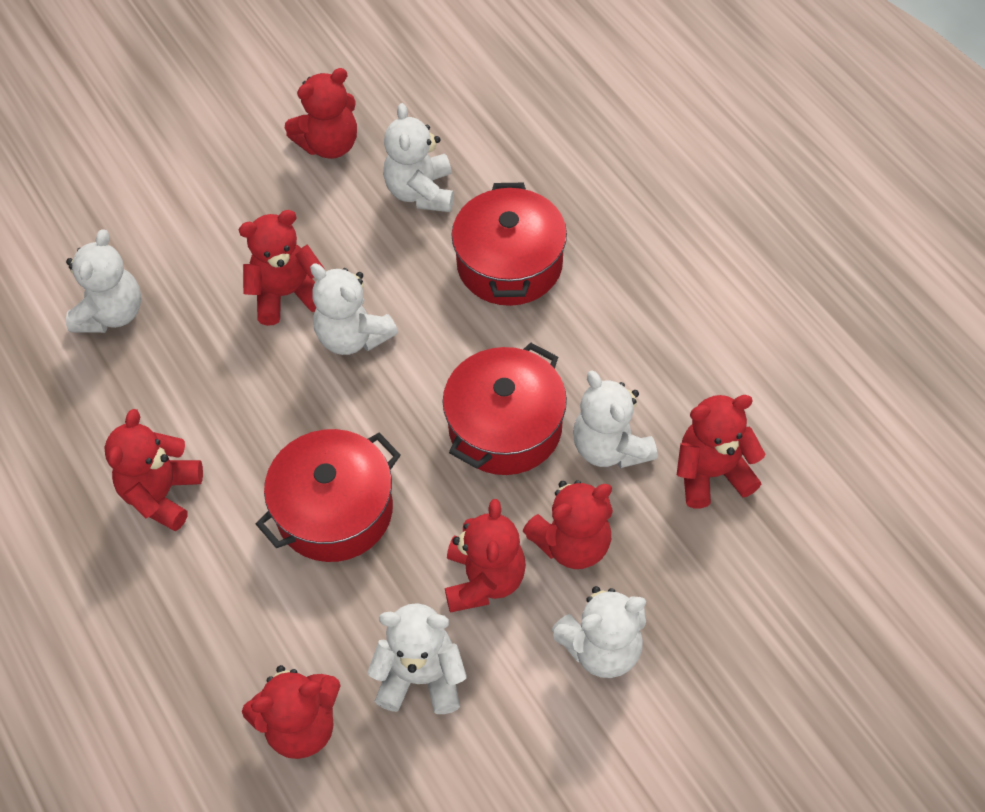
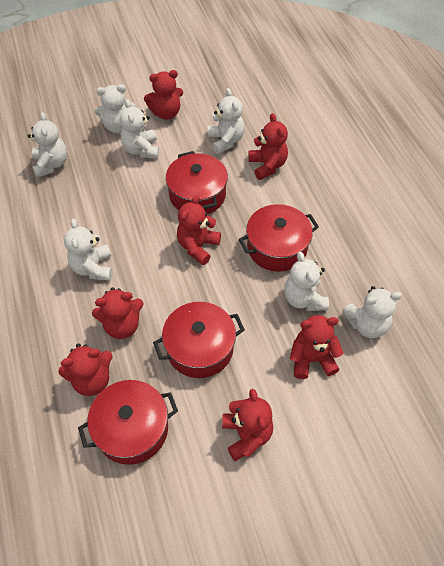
red pot: 3 -> 4
white teddy bear: 6 -> 7

